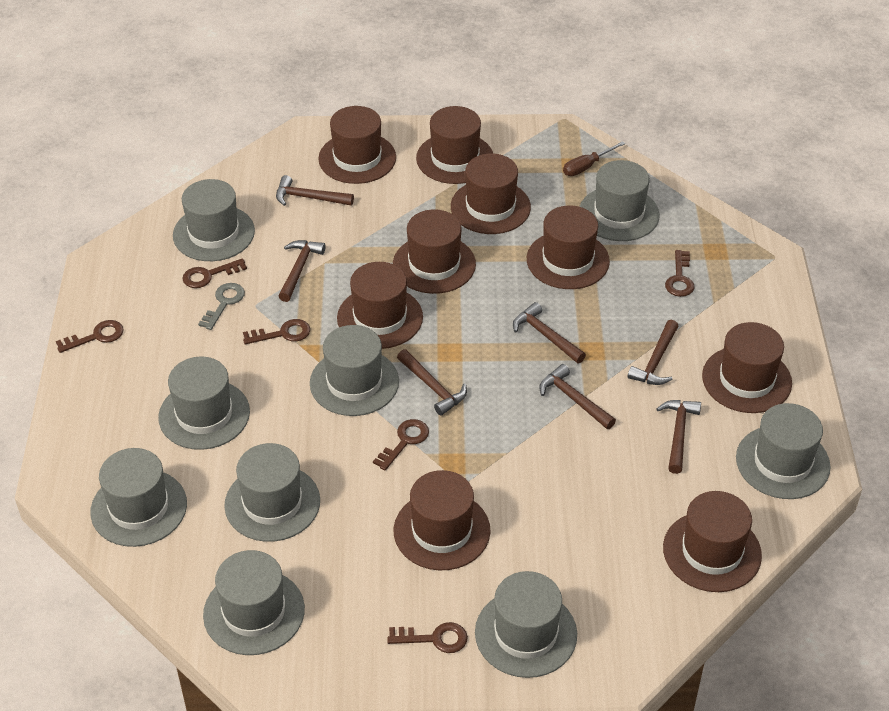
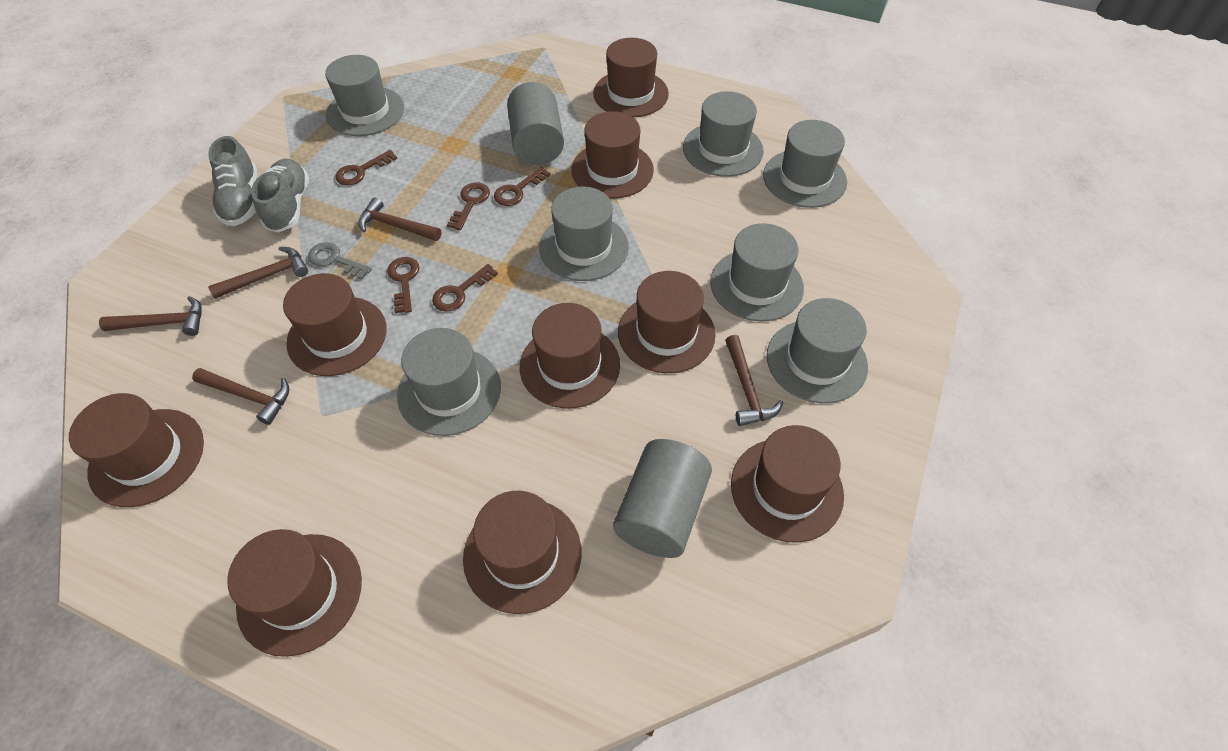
brown hammer: 7 -> 5
brown key: 6 -> 5
brown screwdriver: 1 -> 0
grey cylinder: 0 -> 2
grey hat: 9 -> 7
grey shoe: 0 -> 2

